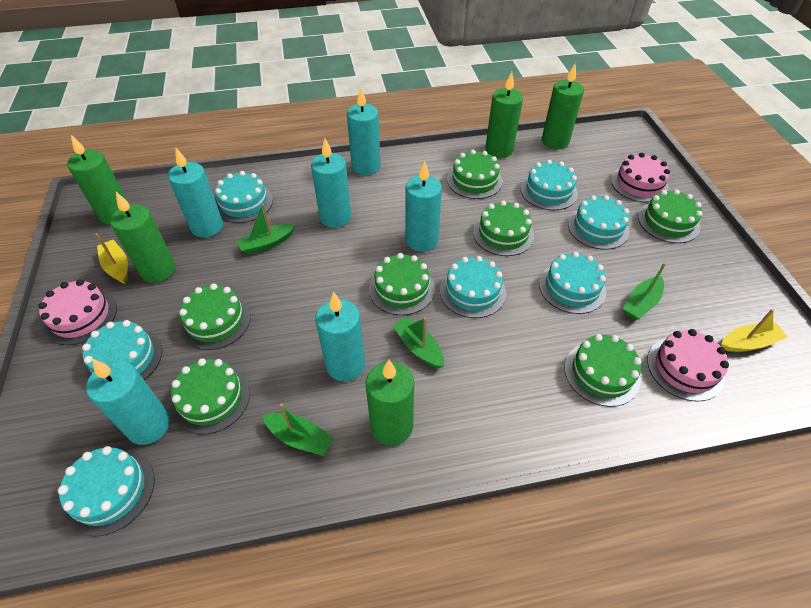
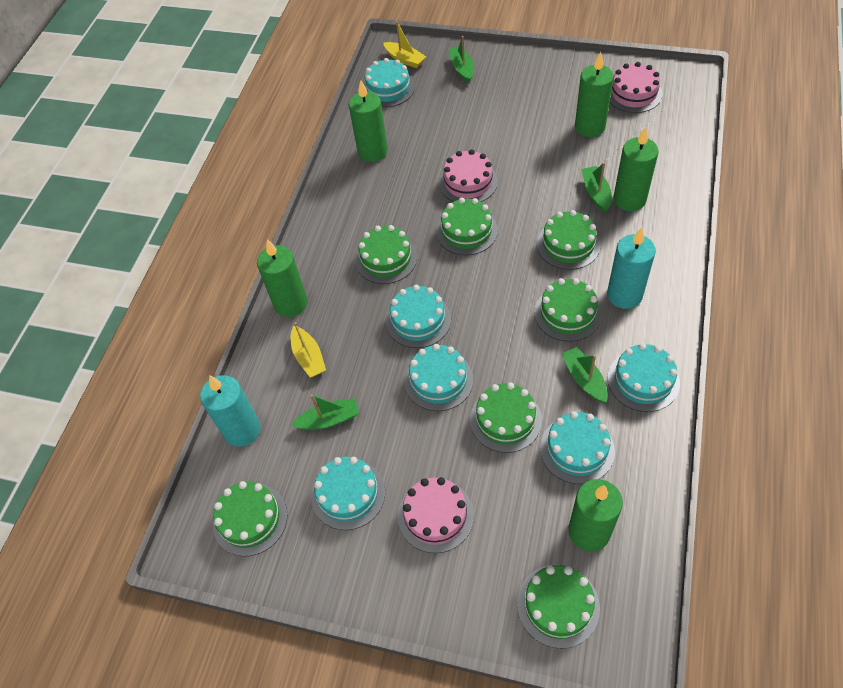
turquoise cake: 7 -> 6
turquoise candle: 6 -> 2

